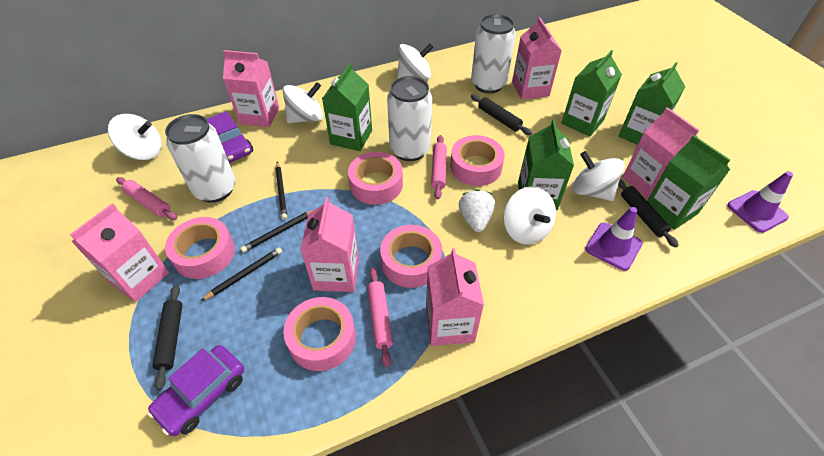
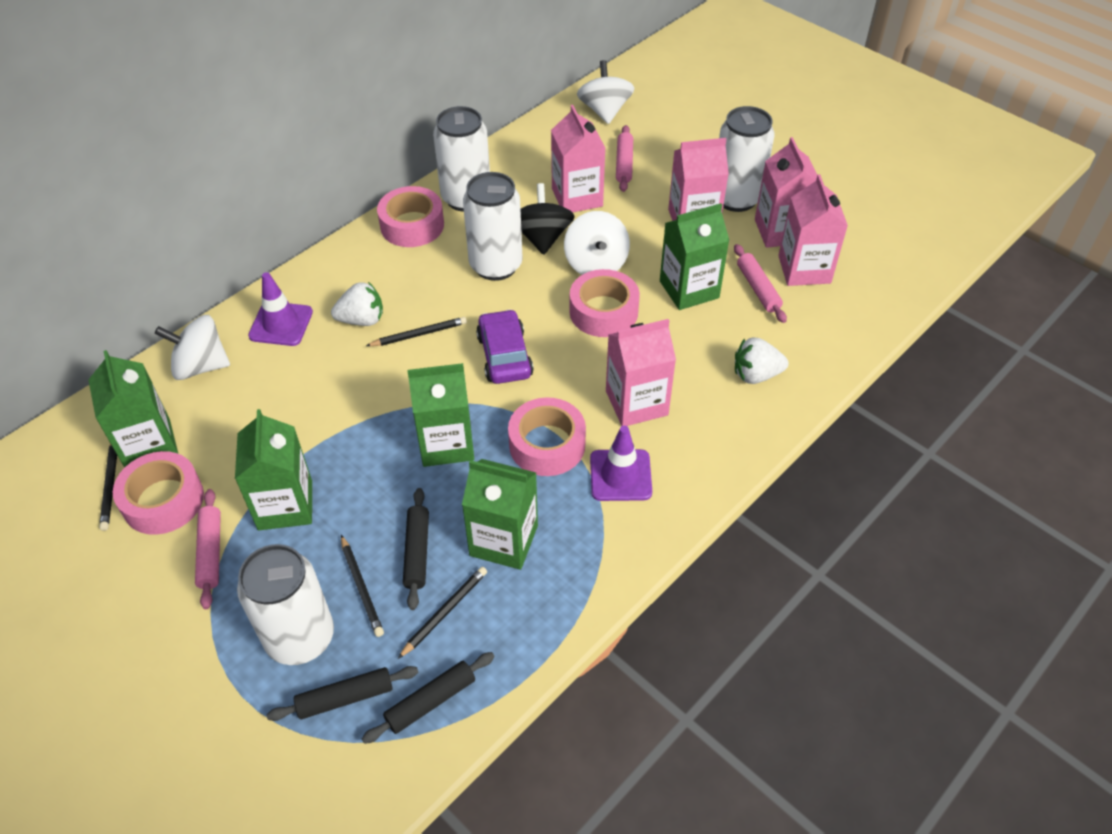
black pencil: 3 -> 4
black spinning top: 0 -> 1
pink carton: 6 -> 5
pink tape: 5 -> 4
purple car: 2 -> 1
white can: 3 -> 4
white spinning top: 5 -> 3
white strawberry: 1 -> 2

